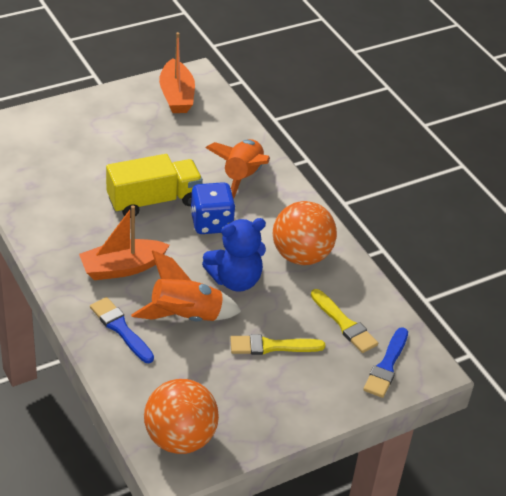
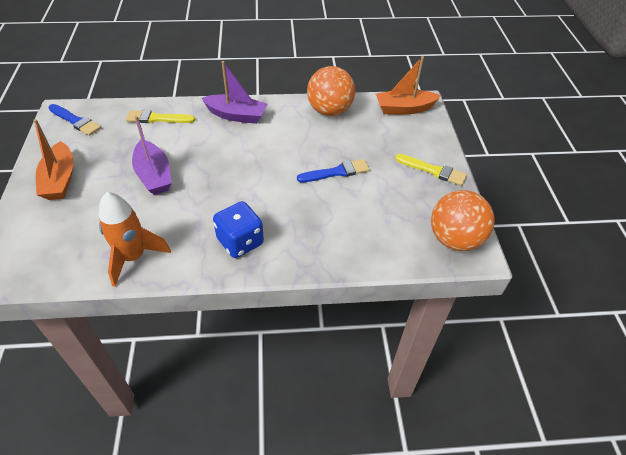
blue teddy bear: 1 -> 0
orange rocket: 2 -> 1
purple boat: 0 -> 2
yellow truck: 1 -> 0

